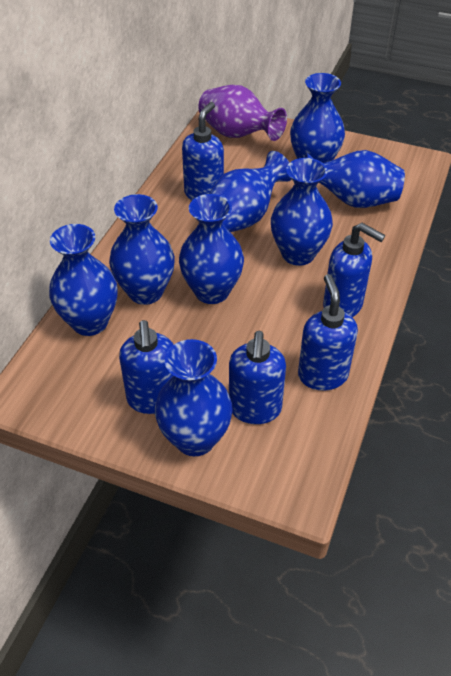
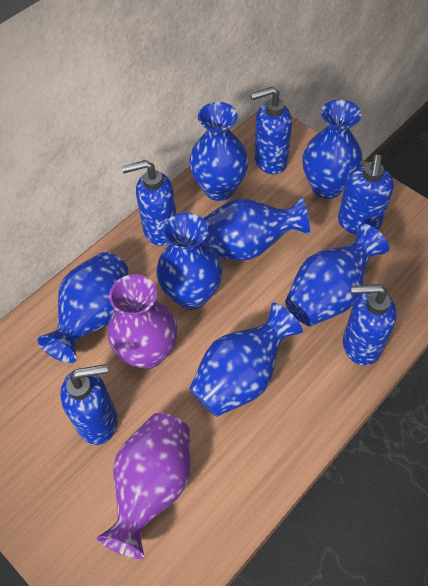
blue vase: 8 -> 7
purple vase: 1 -> 2

